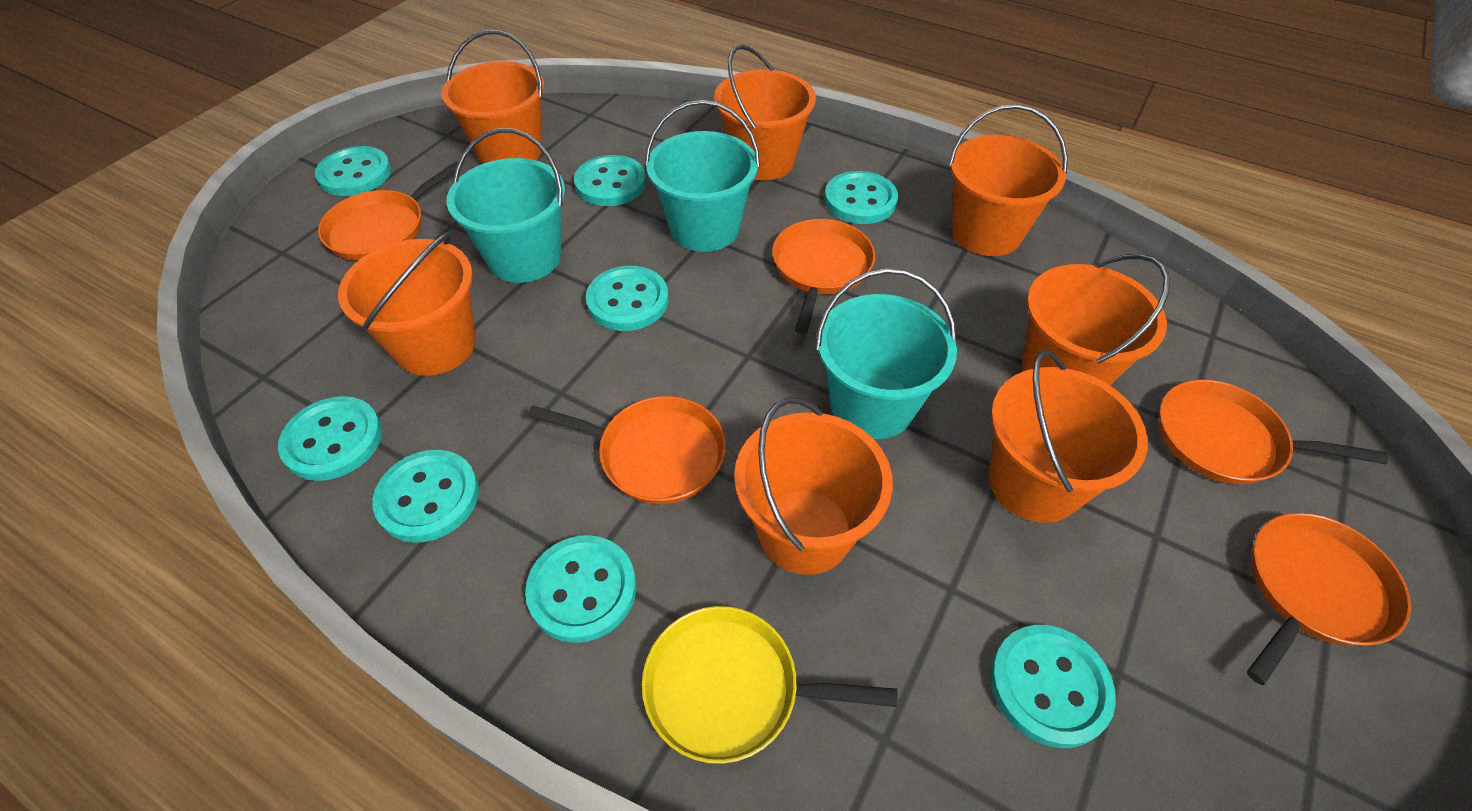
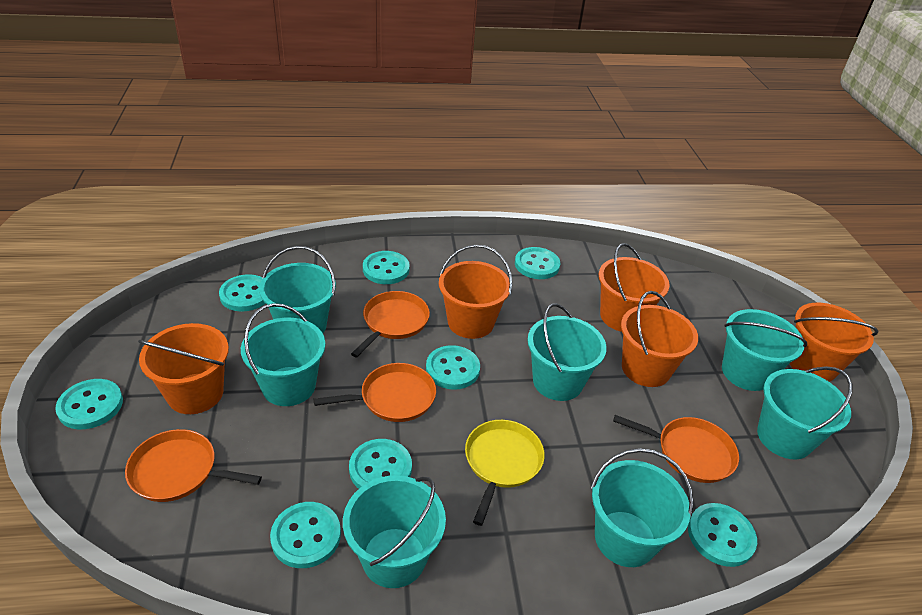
orange bucket: 7 -> 5
orange pan: 5 -> 4
turquoise bucket: 3 -> 7

